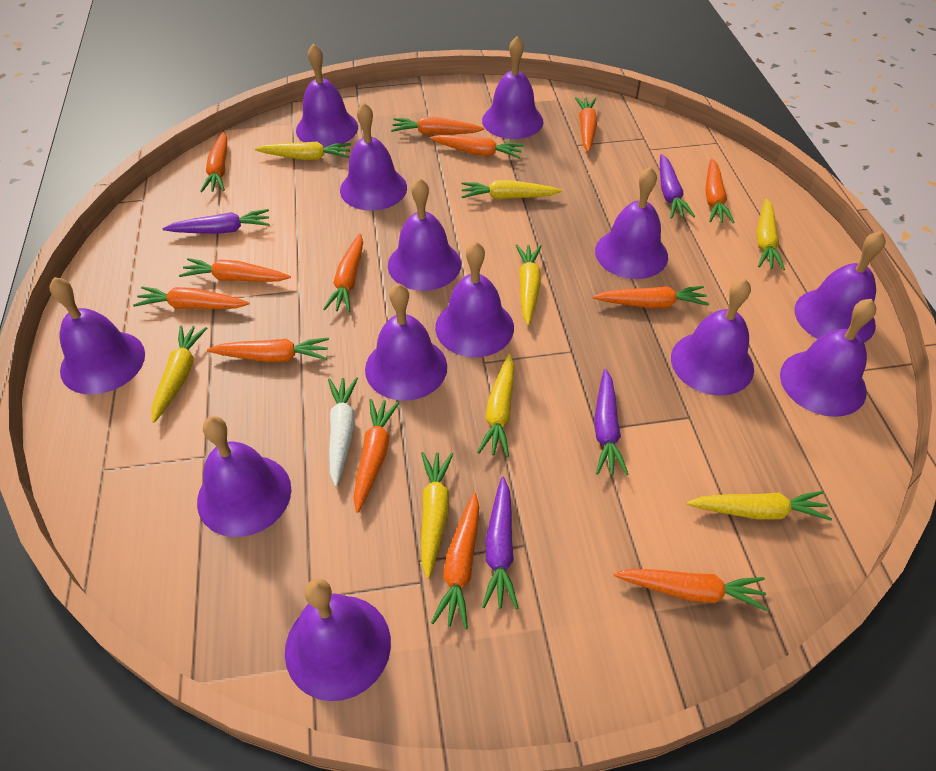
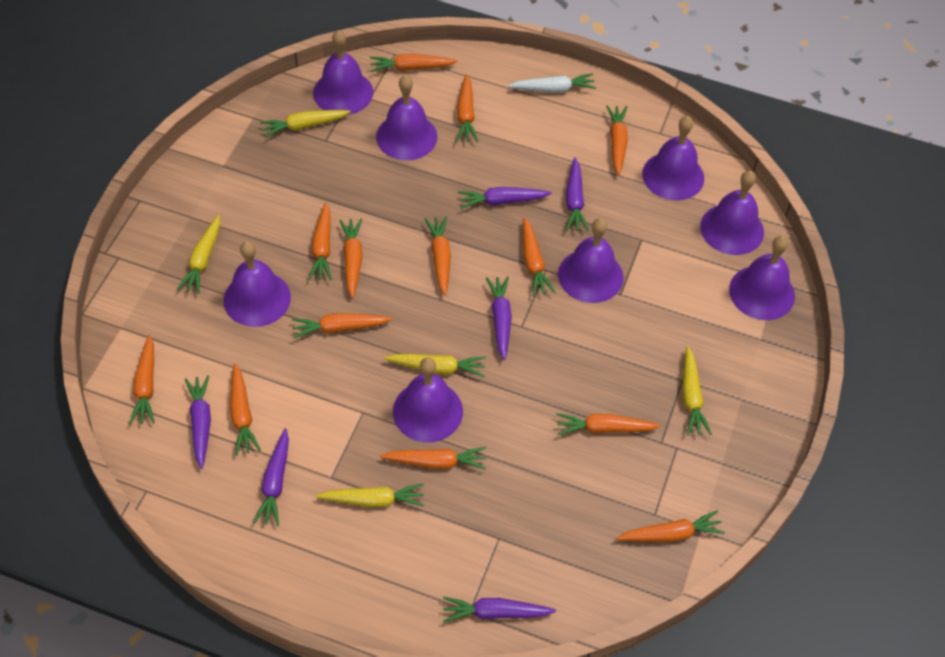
purple bell: 13 -> 8
purple carrot: 4 -> 6
yellow carrot: 8 -> 5

